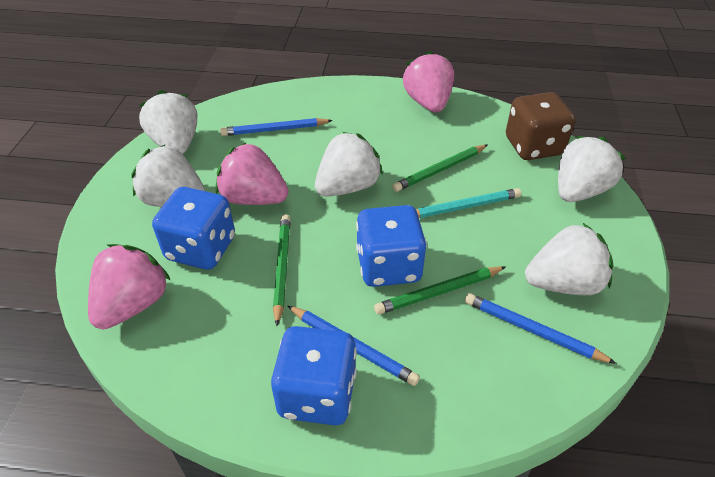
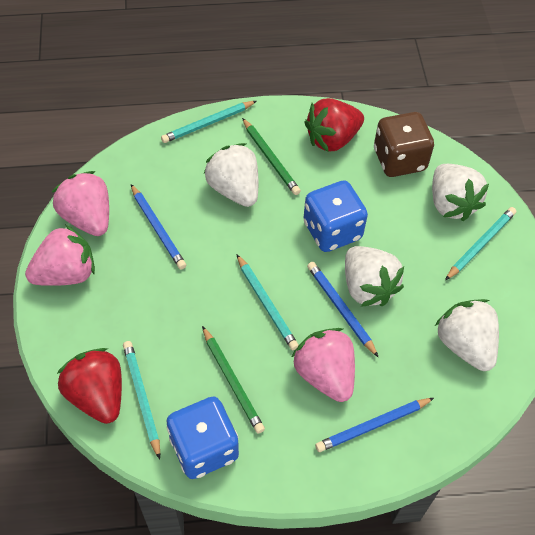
blue dice: 3 -> 2
green pencil: 3 -> 2
red strawberry: 0 -> 2
turquoise pencil: 1 -> 4
white strawberry: 5 -> 4

